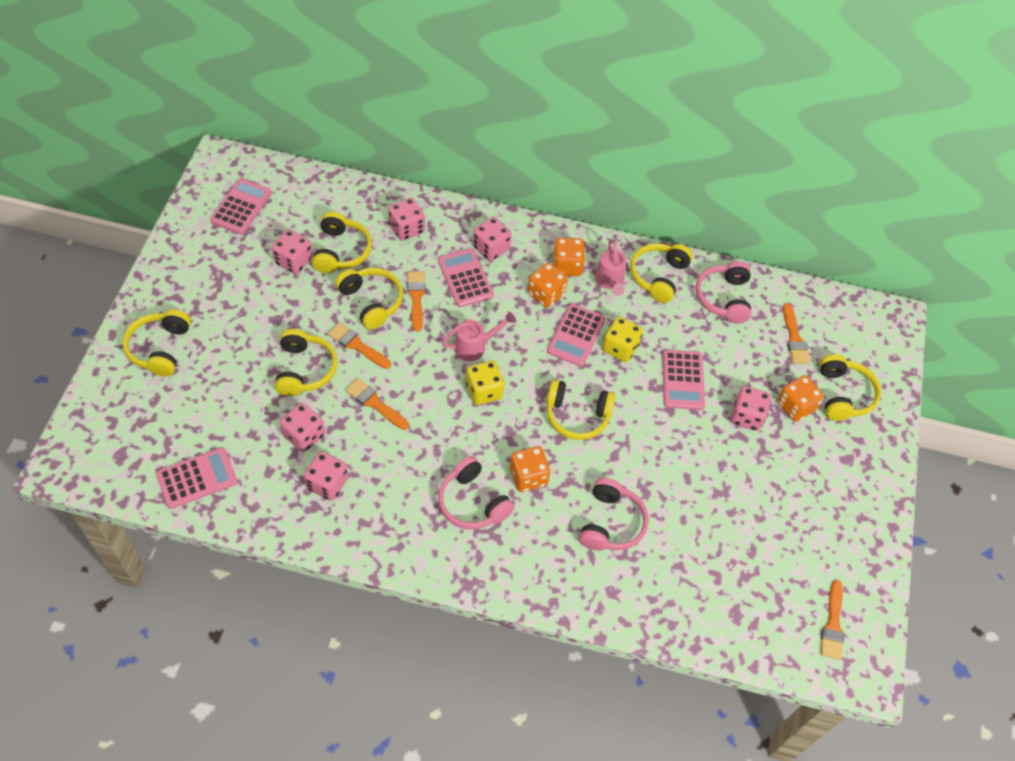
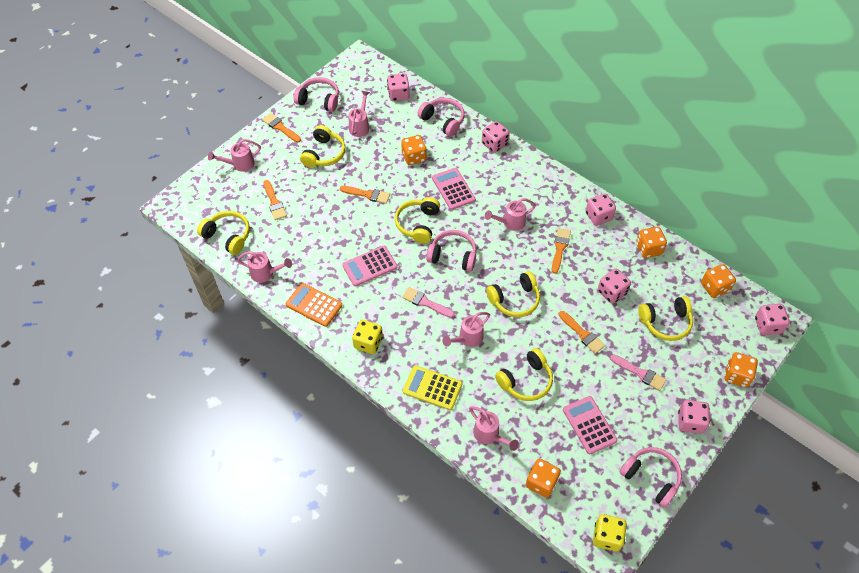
orange calculator: 0 -> 1
orange dice: 4 -> 5
pink brush: 0 -> 2
pink calculator: 5 -> 3
pink headphones: 3 -> 4
pink watering can: 2 -> 6
yellow calculator: 0 -> 1
yellow headphones: 7 -> 6

